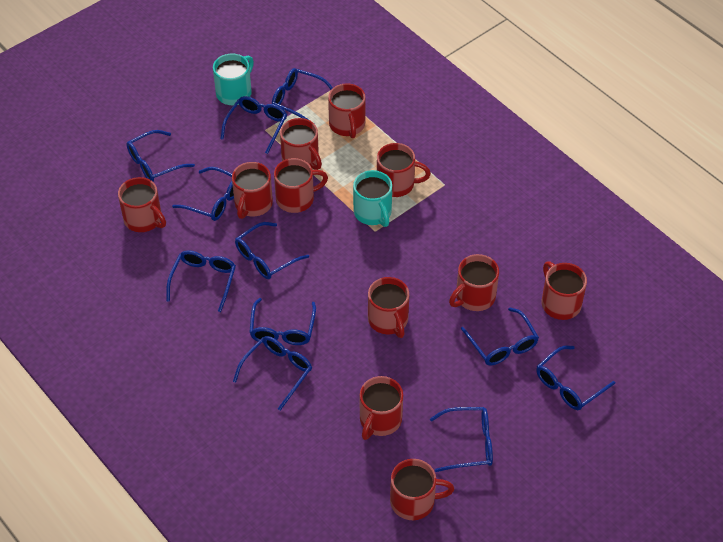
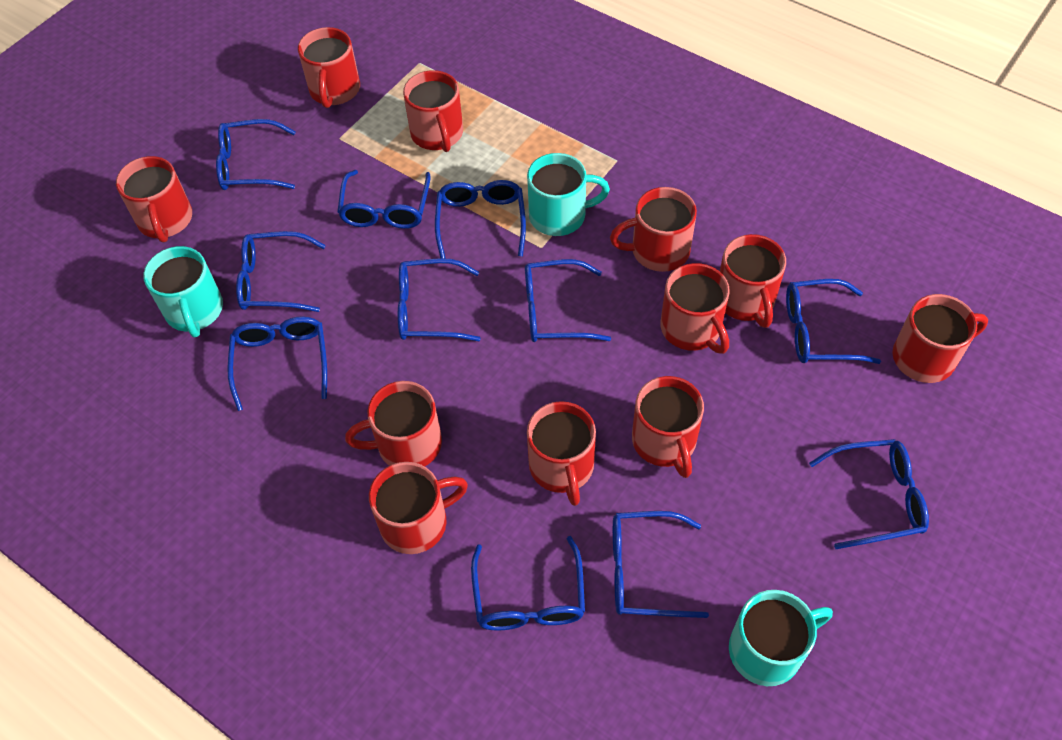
turquoise mug: 2 -> 3

